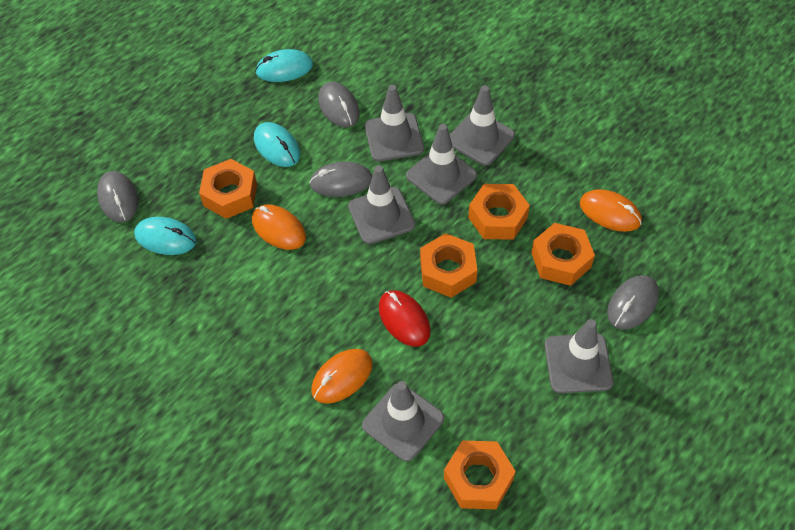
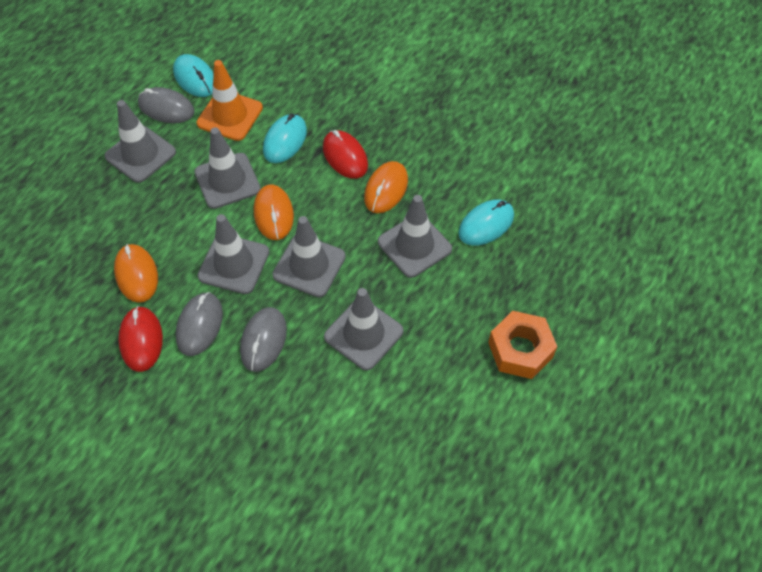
grey mouse: 4 -> 3
orange nut: 5 -> 1
orange traffic cone: 0 -> 1
red mouse: 1 -> 2

